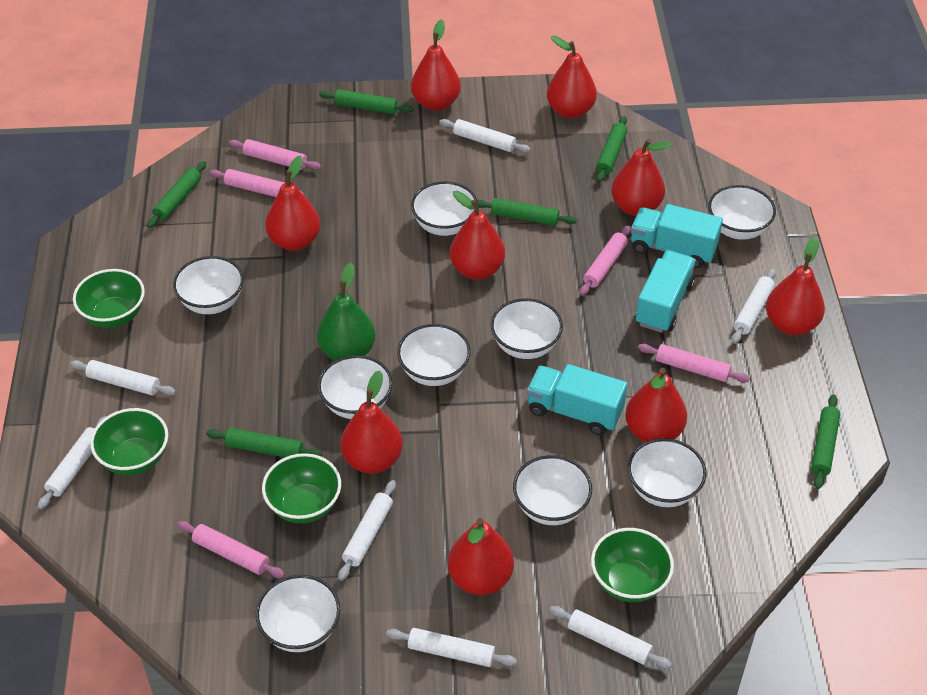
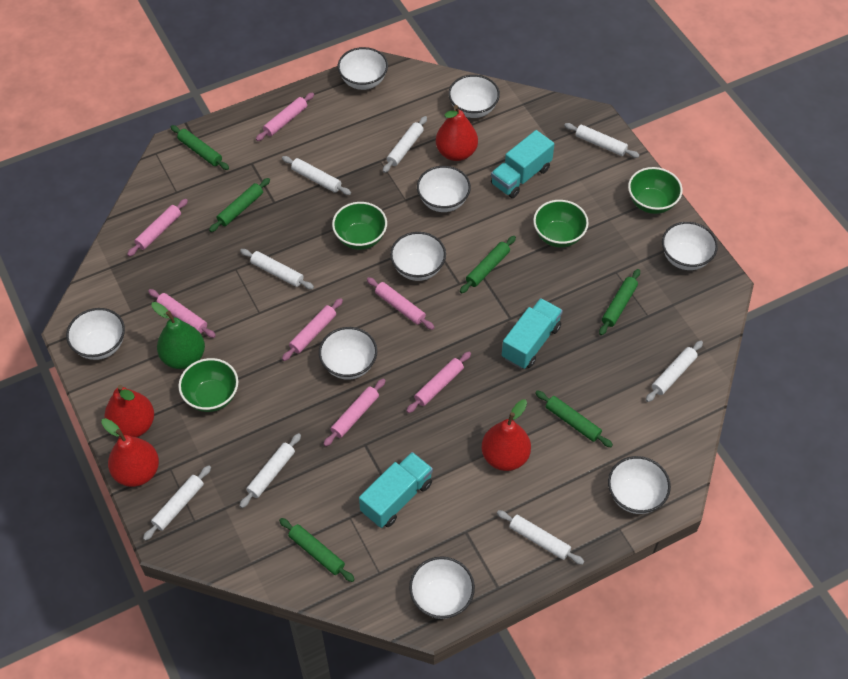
pink rolling pin: 5 -> 7
red pear: 9 -> 4
white rolling pin: 7 -> 8

